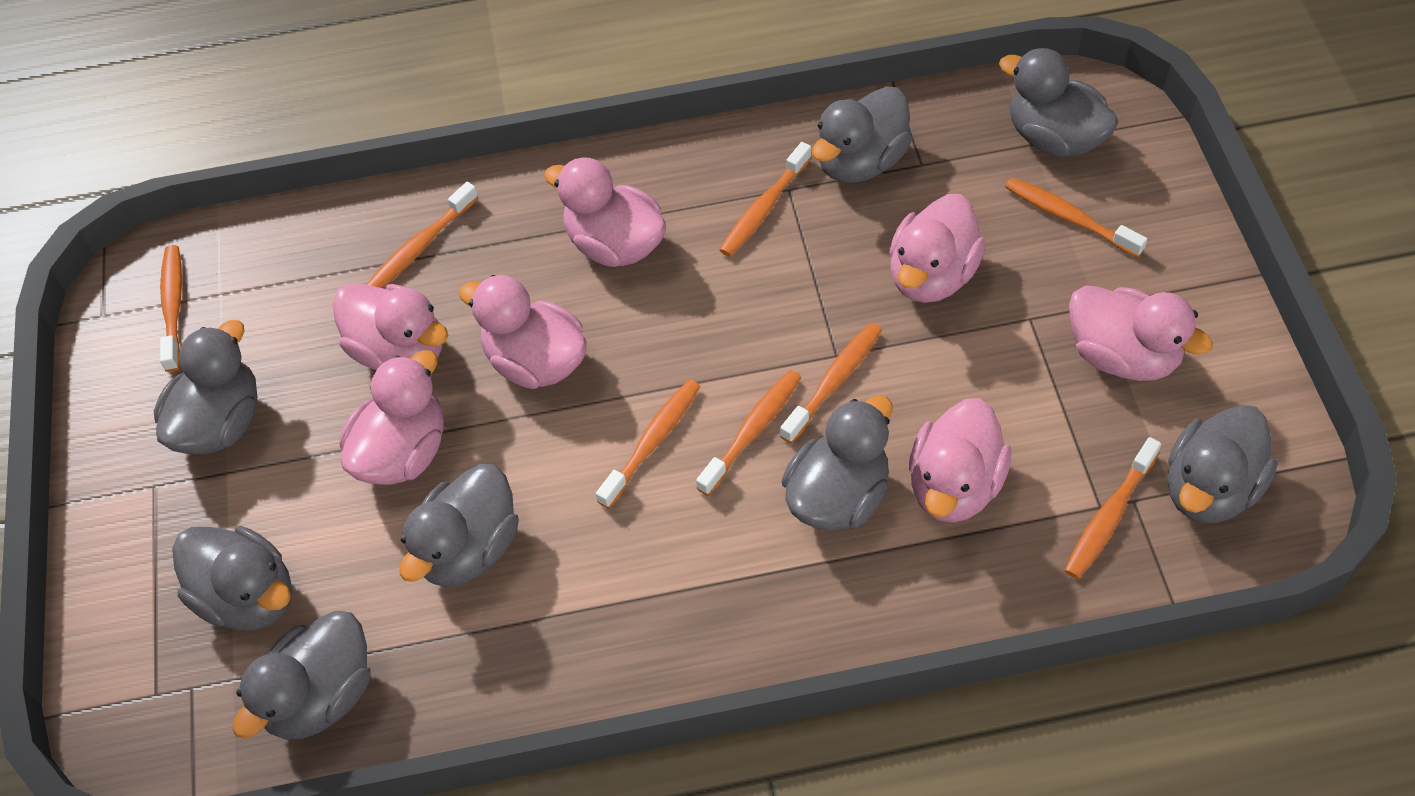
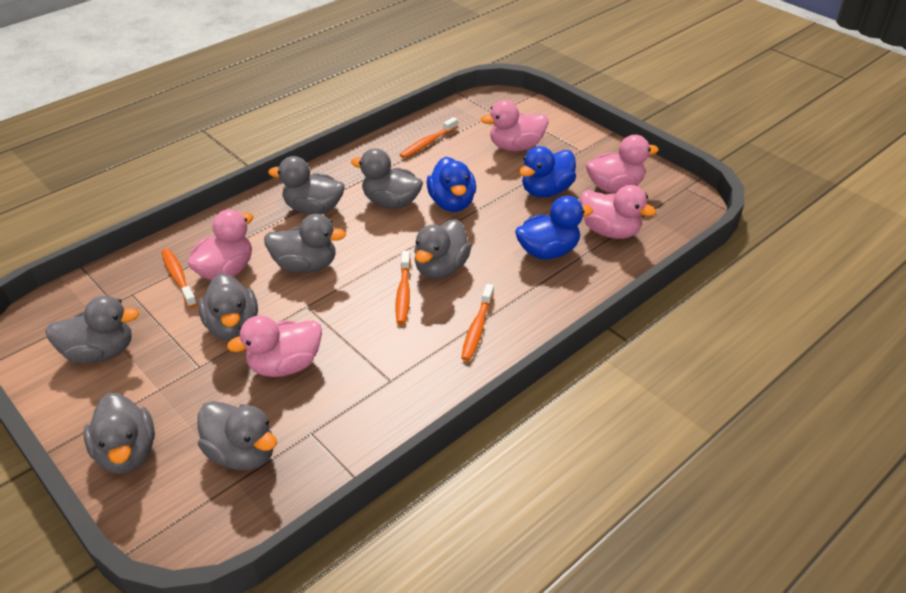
blue duck: 0 -> 3
orange toothbrush: 8 -> 4
pink duck: 7 -> 5

